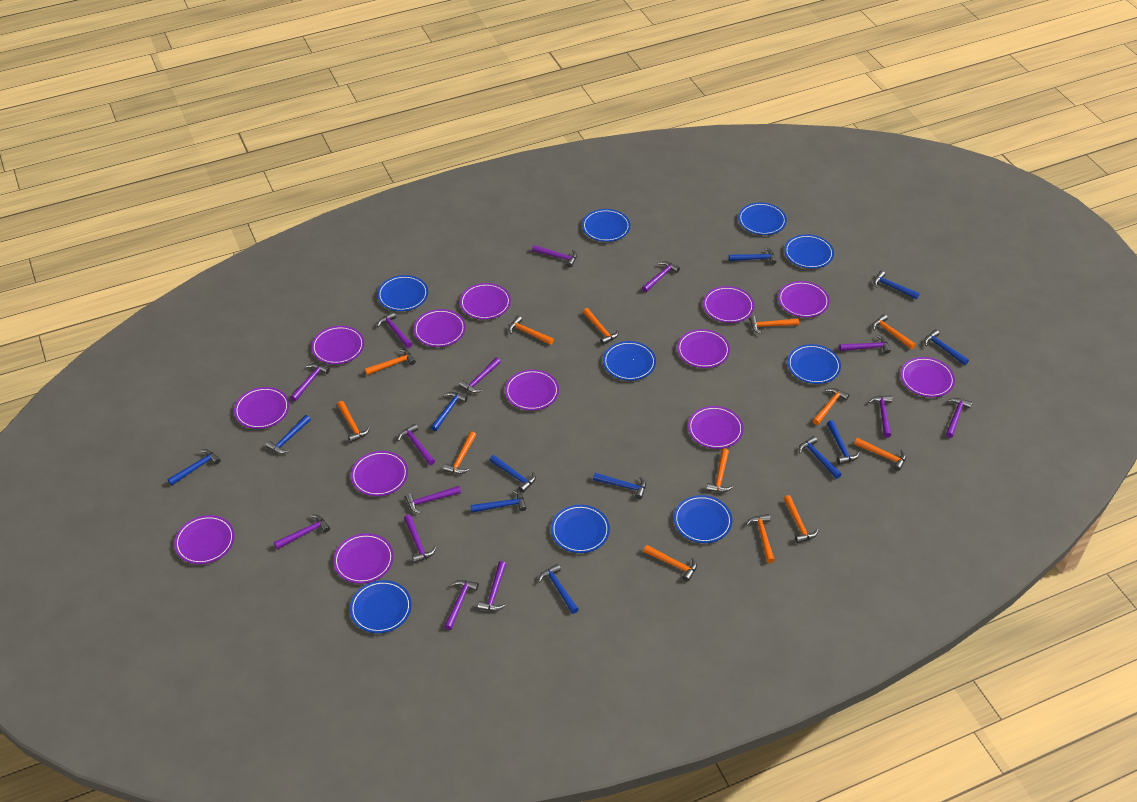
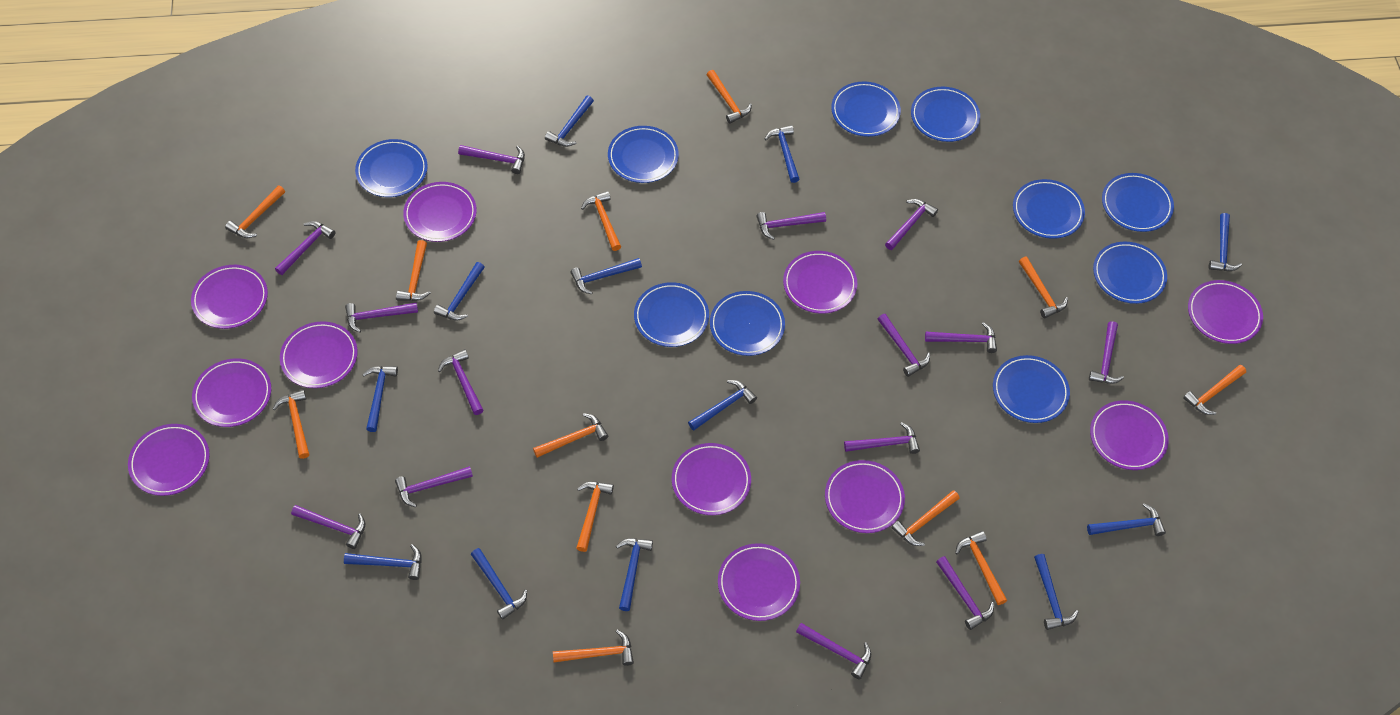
blue plate: 9 -> 10
orange hammer: 13 -> 12
purple plate: 13 -> 11

